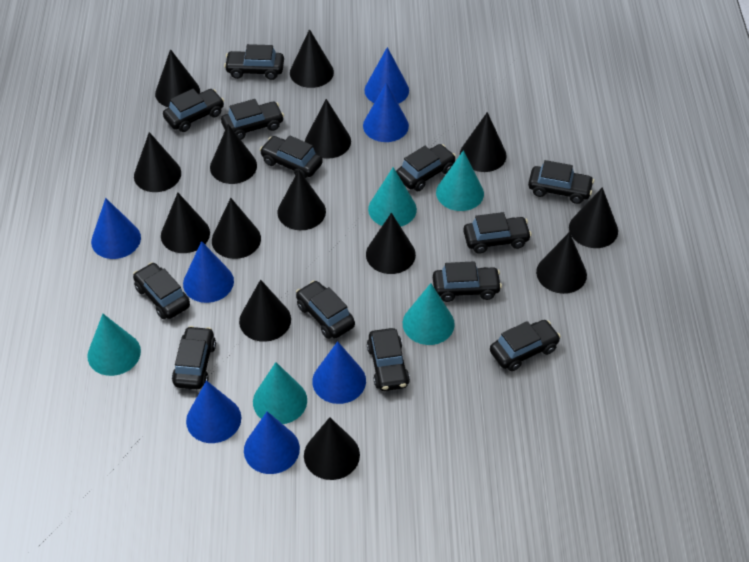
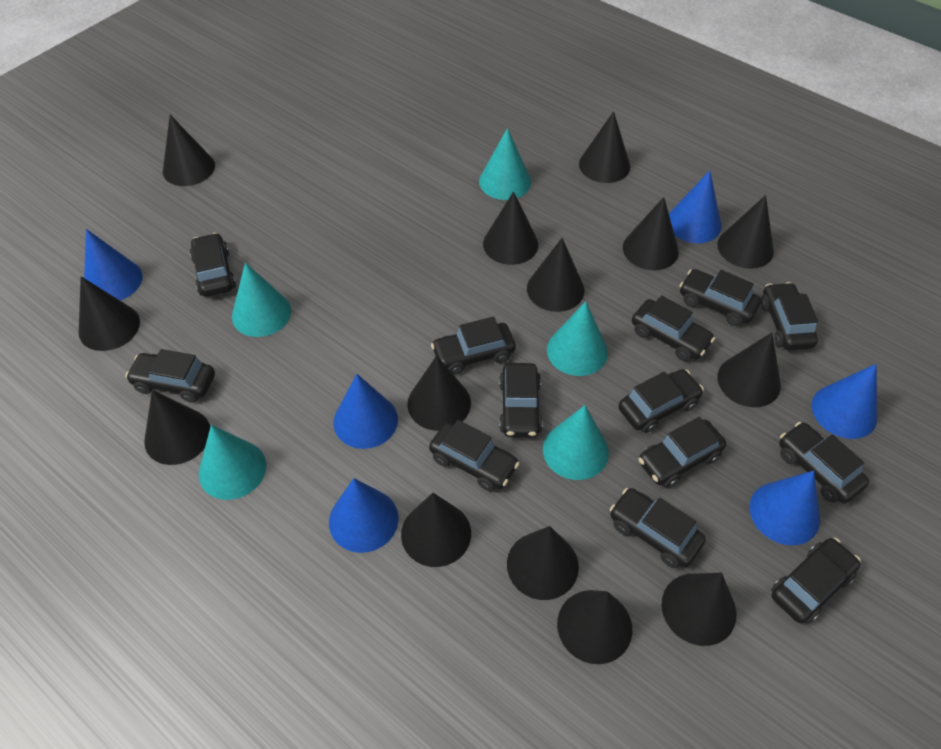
blue cone: 7 -> 6

